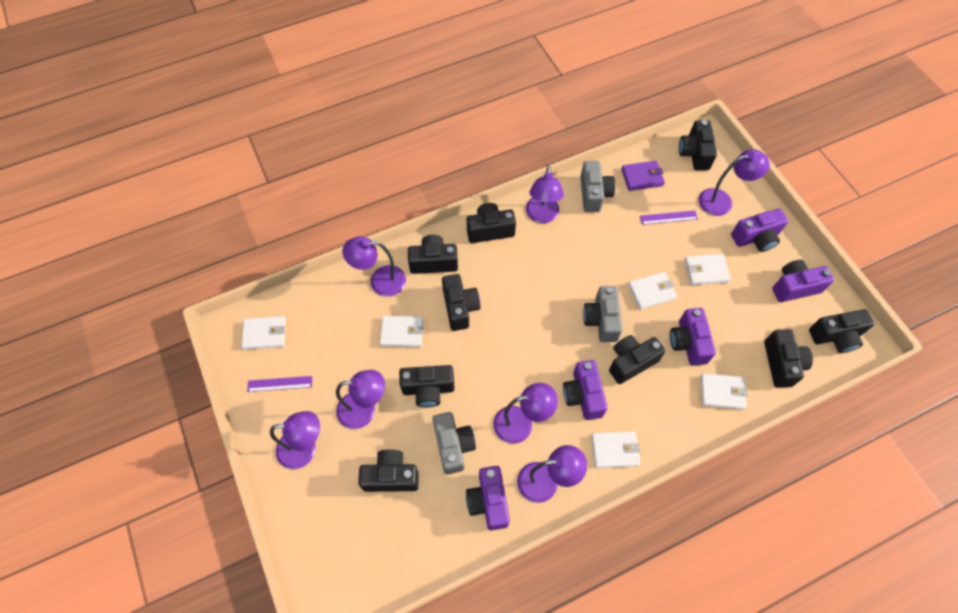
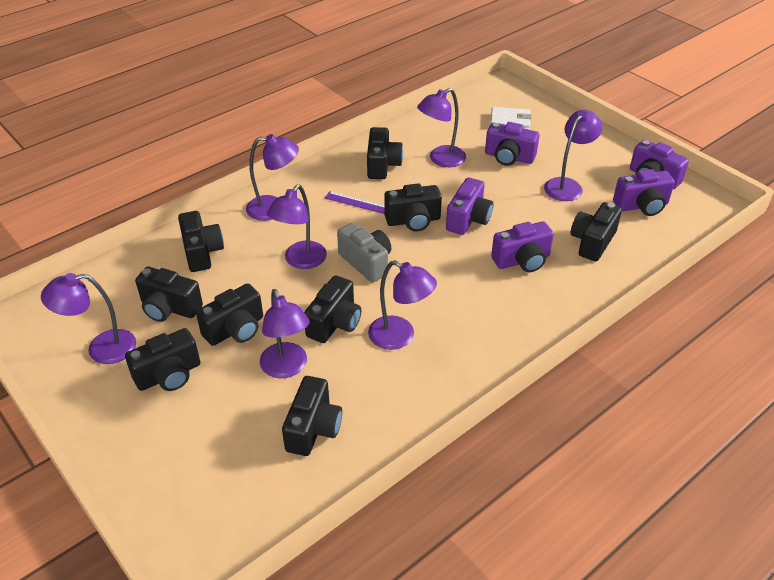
grey camera: 3 -> 1
purple ruler: 2 -> 1
purple wallet: 1 -> 0
white wallet: 6 -> 1

